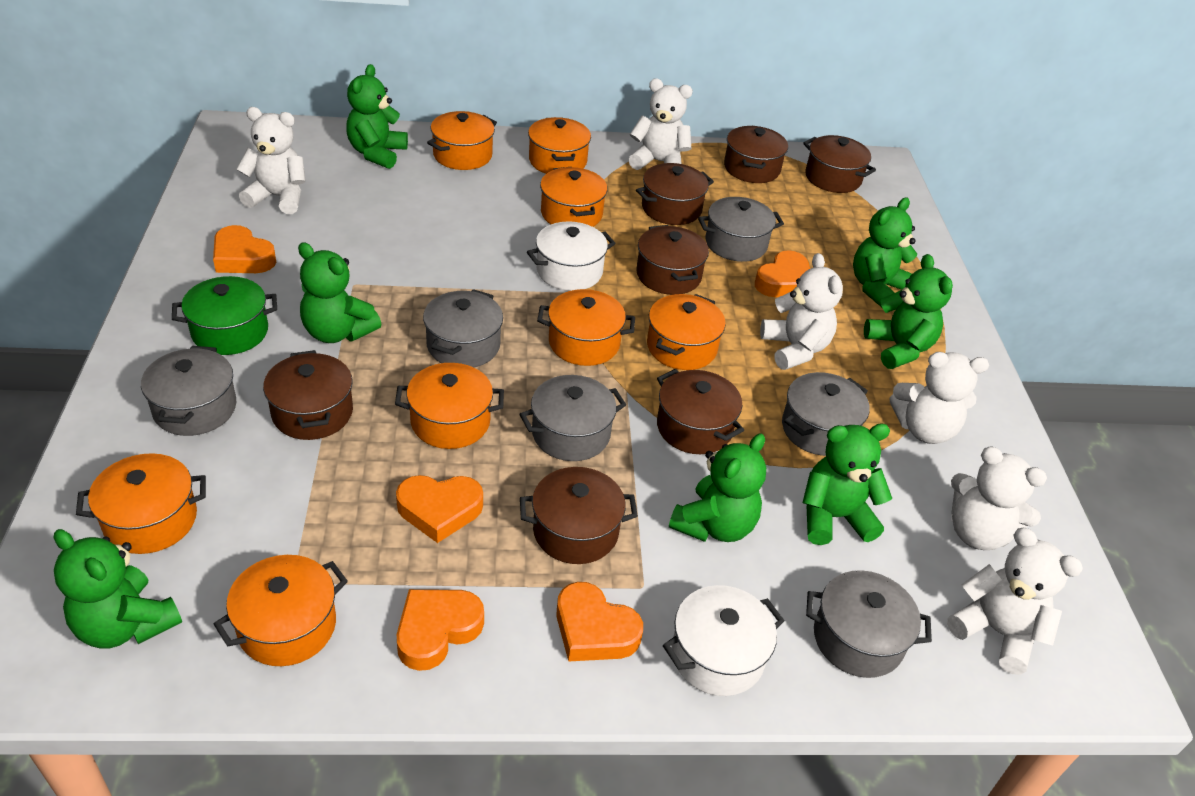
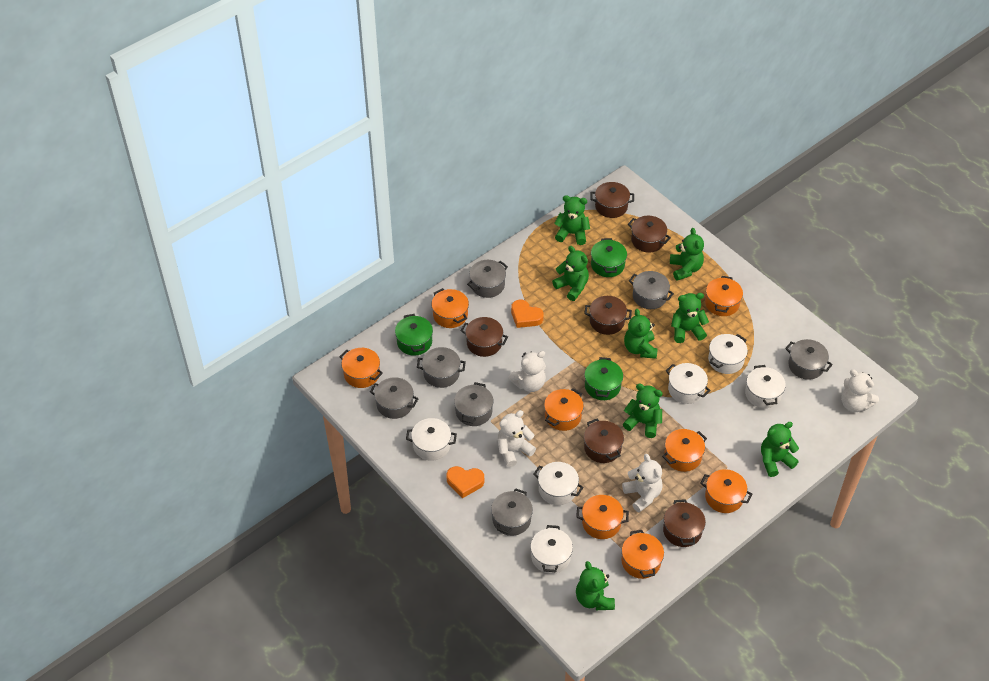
brown pot: 7 -> 6
green pot: 1 -> 3
green teddy bear: 7 -> 8
grey pot: 6 -> 7
orange heart: 5 -> 2
white pot: 2 -> 6
white teddy bear: 6 -> 4

